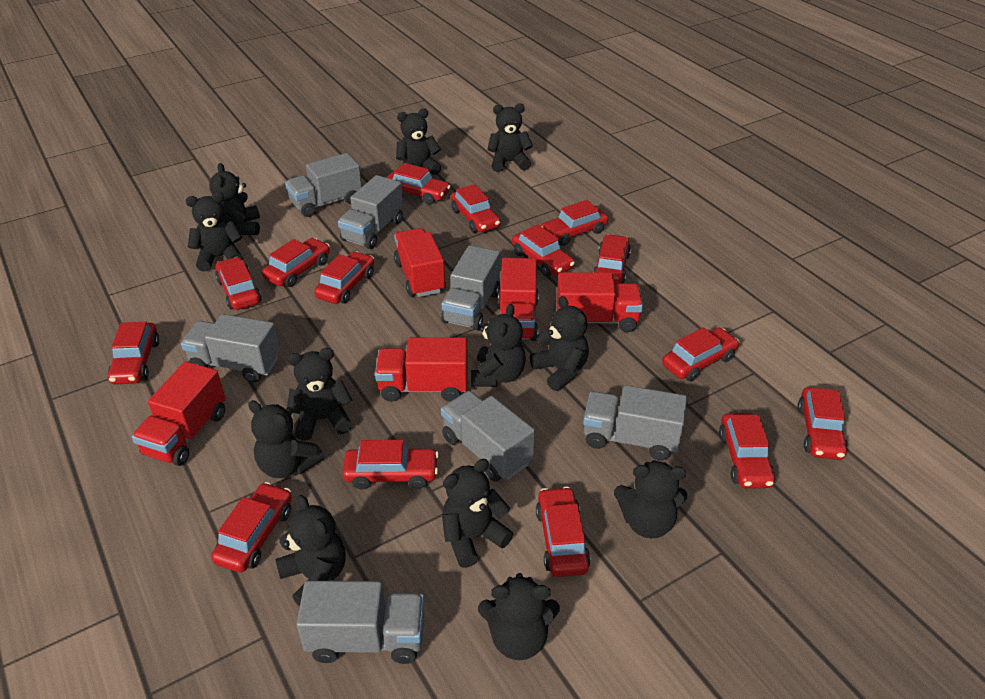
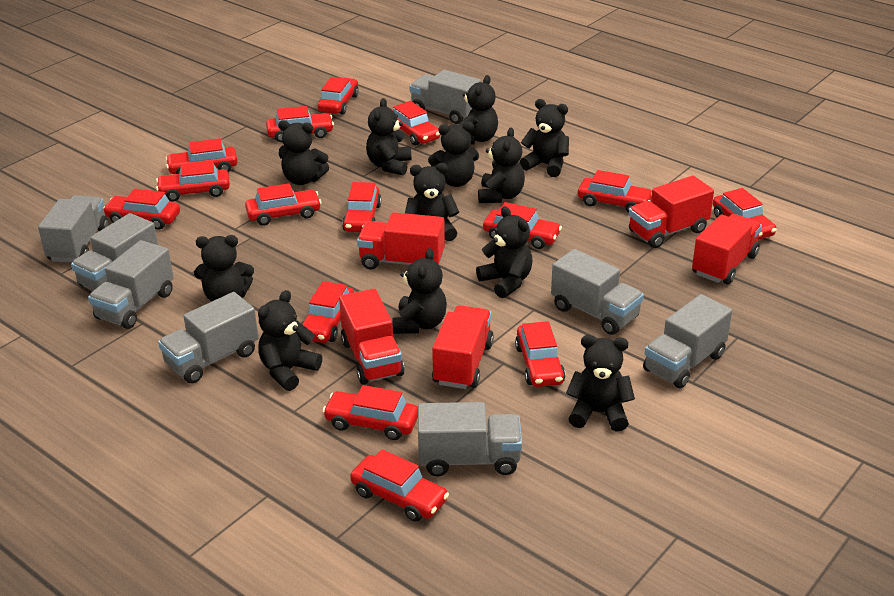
grey truck: 7 -> 8

